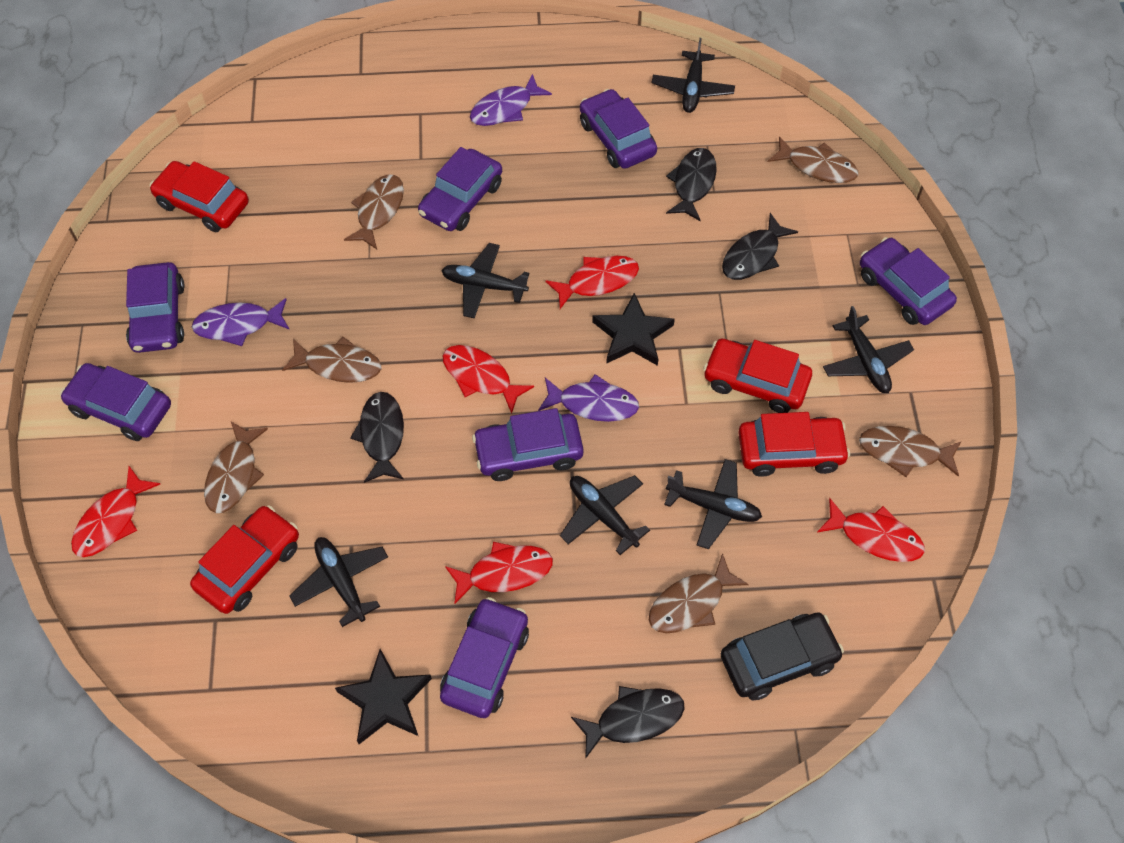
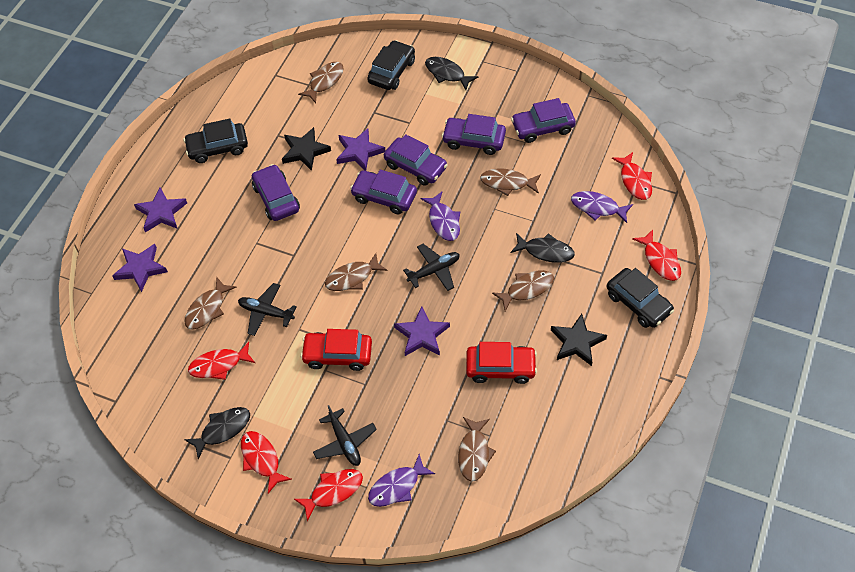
black car: 1 -> 3
black fish: 4 -> 3
black plane: 6 -> 3
purple car: 7 -> 5
purple star: 0 -> 4
red car: 4 -> 2

